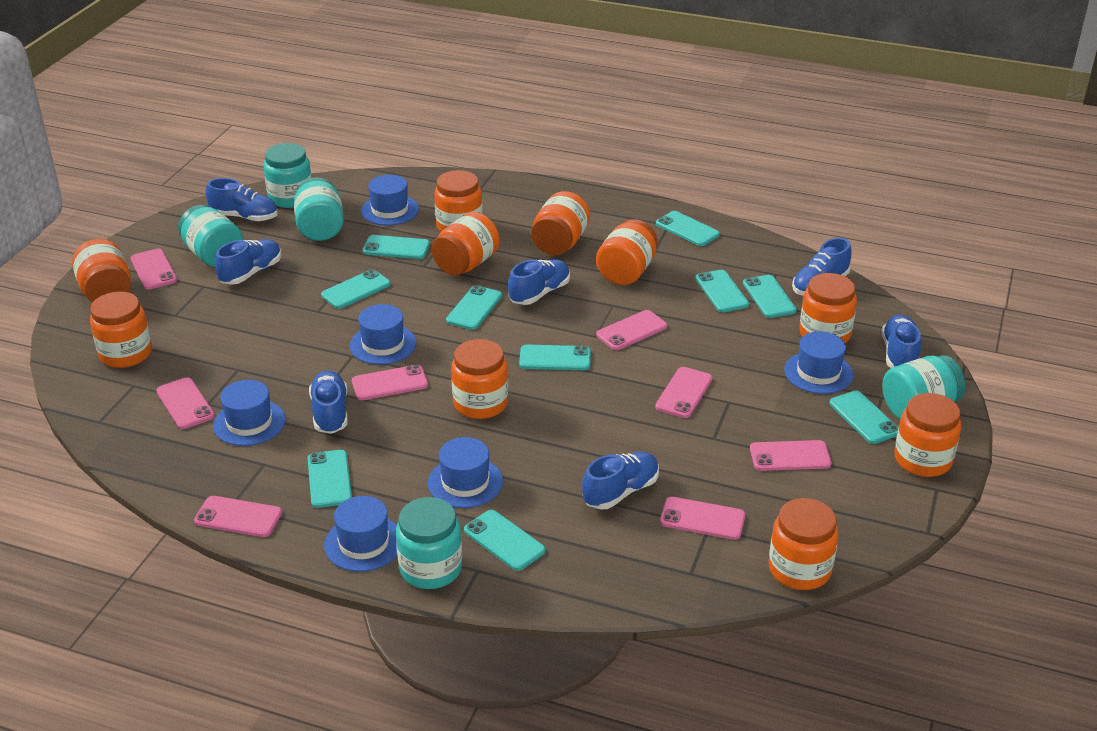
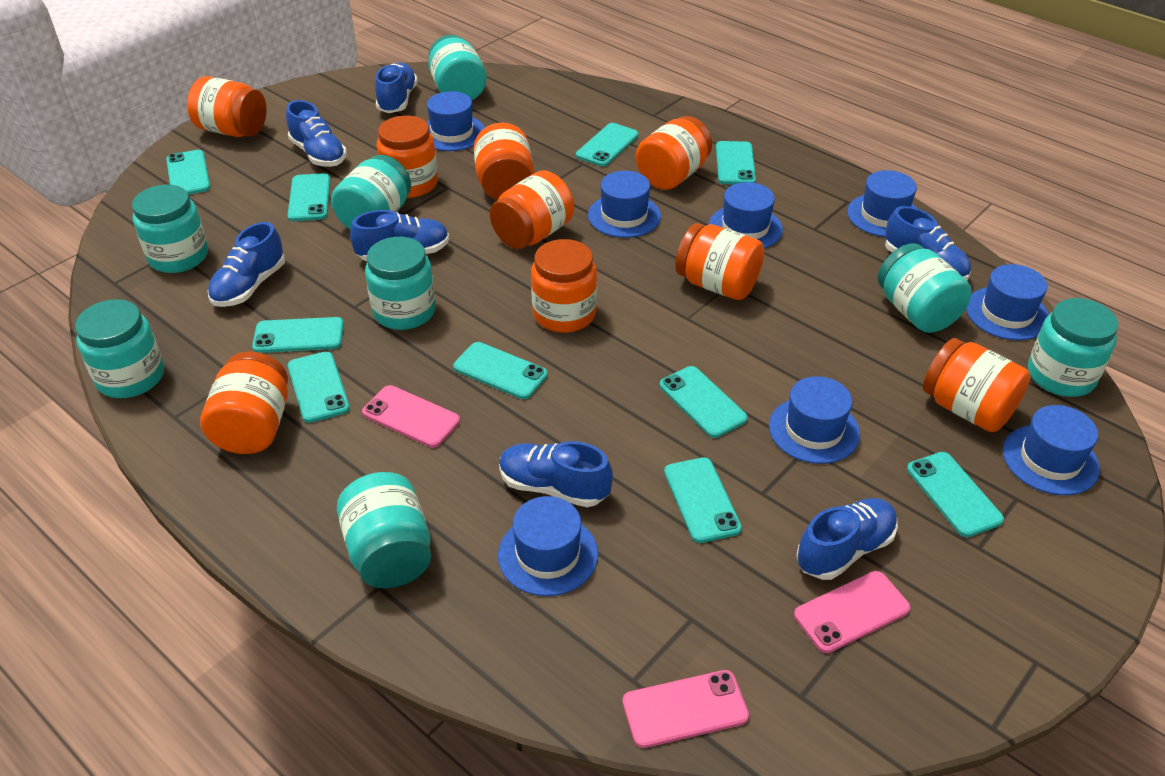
blue hat: 6 -> 8
orange jar: 10 -> 9
pink phone: 8 -> 3
turquoise jar: 5 -> 8

